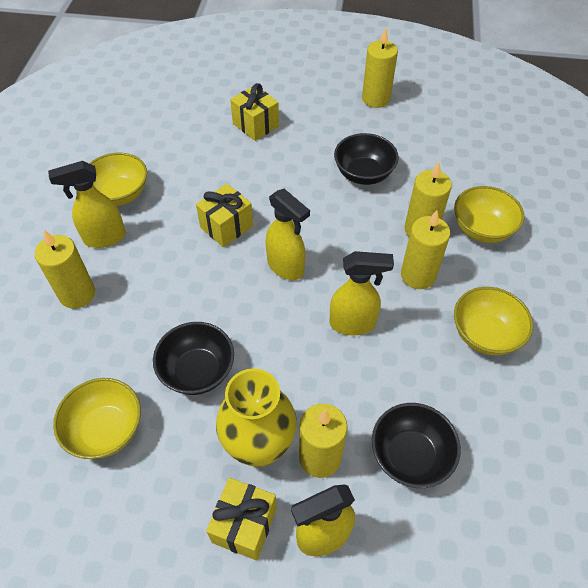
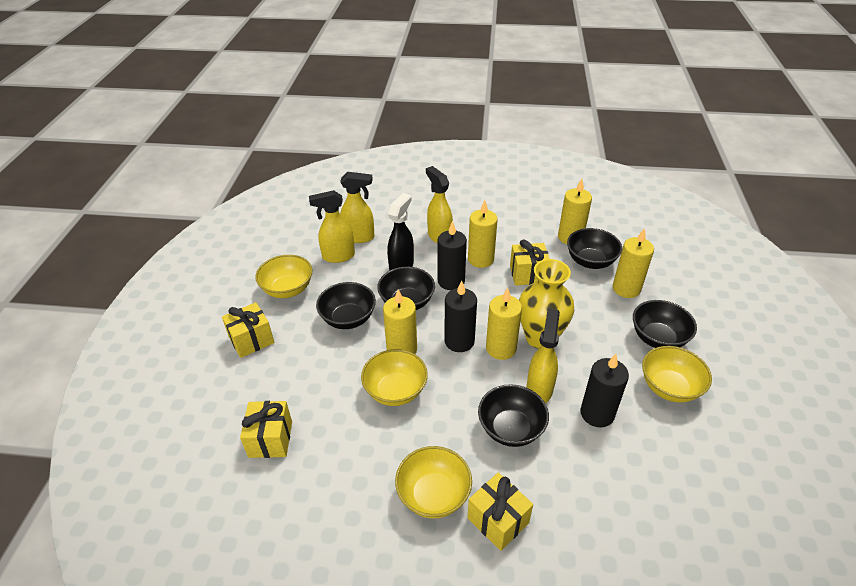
black bowl: 3 -> 5
black candle: 0 -> 3
black spray bottle: 0 -> 1
yellow gift: 3 -> 4

